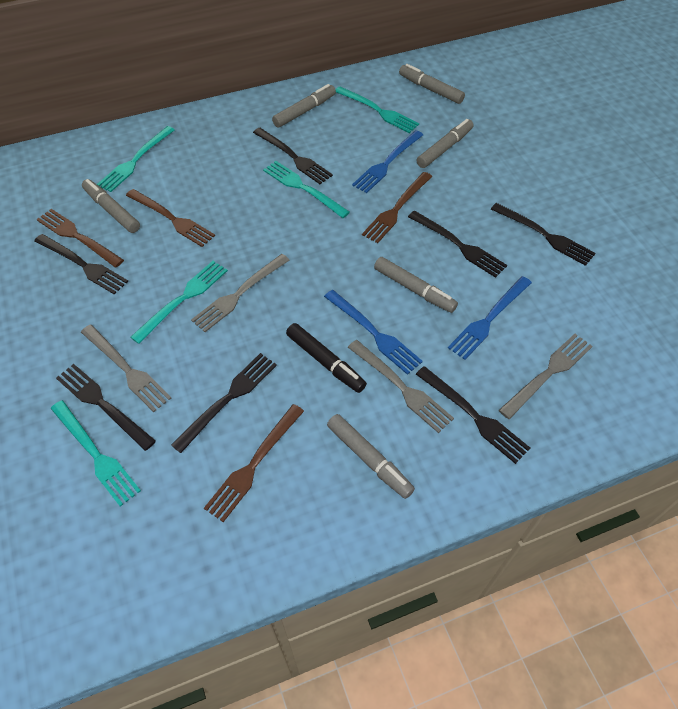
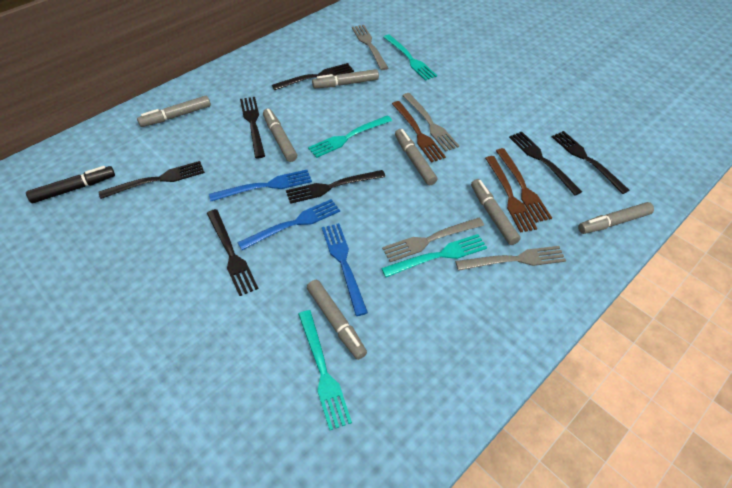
brown fork: 4 -> 3
grey marker: 6 -> 7
turquoise fork: 5 -> 4

